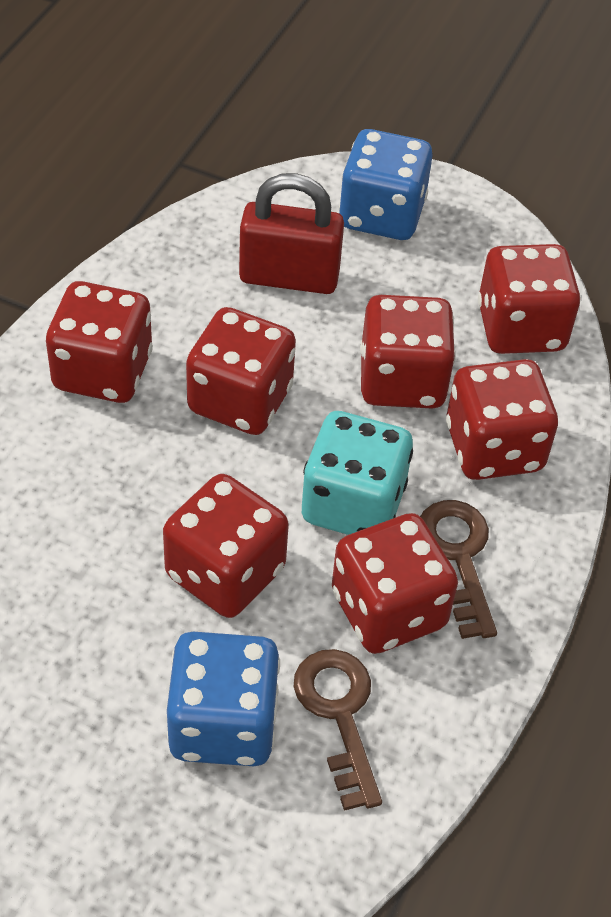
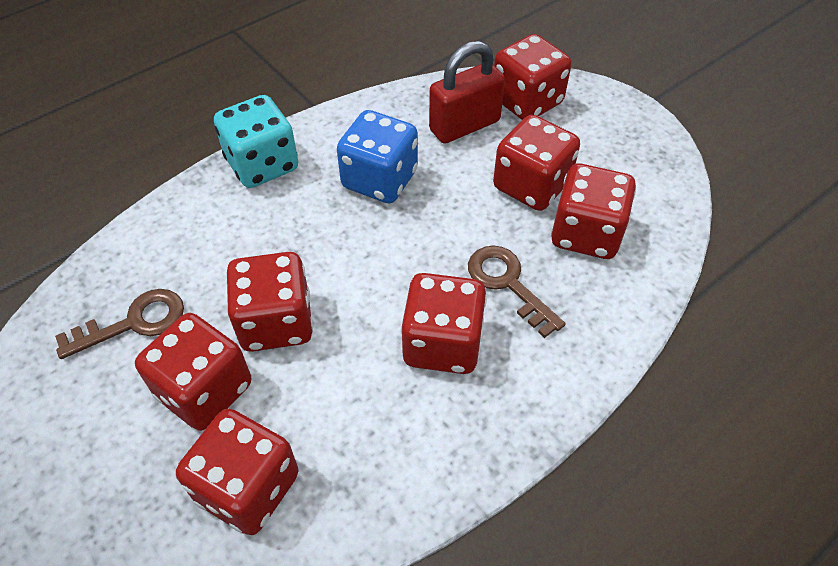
blue dice: 2 -> 1

